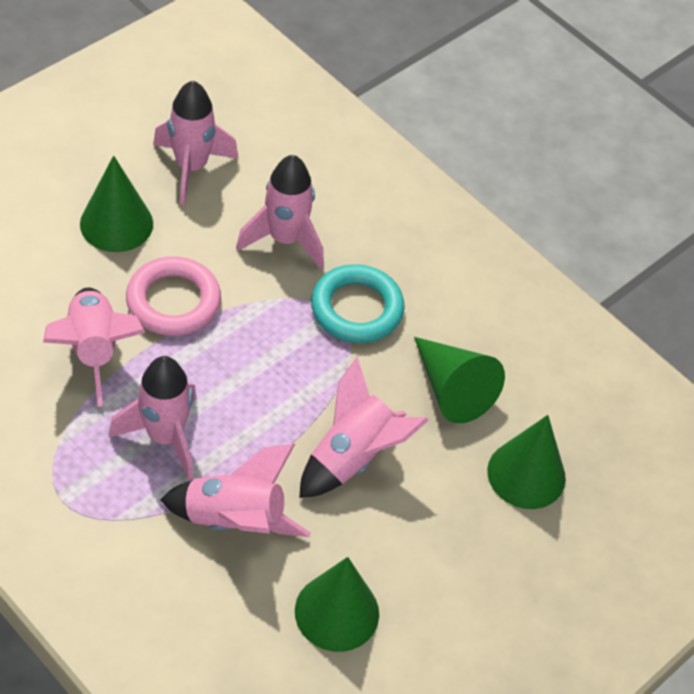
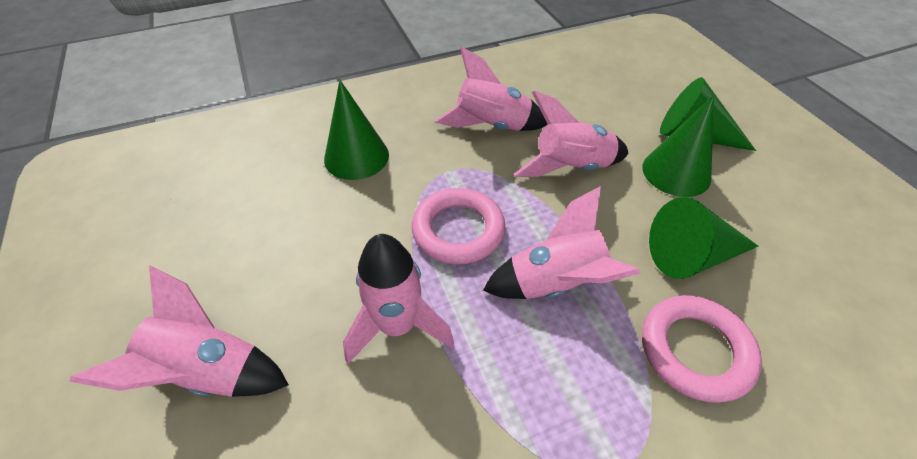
pink ring: 1 -> 2
pink rocket: 6 -> 5
turquoise ring: 1 -> 0

